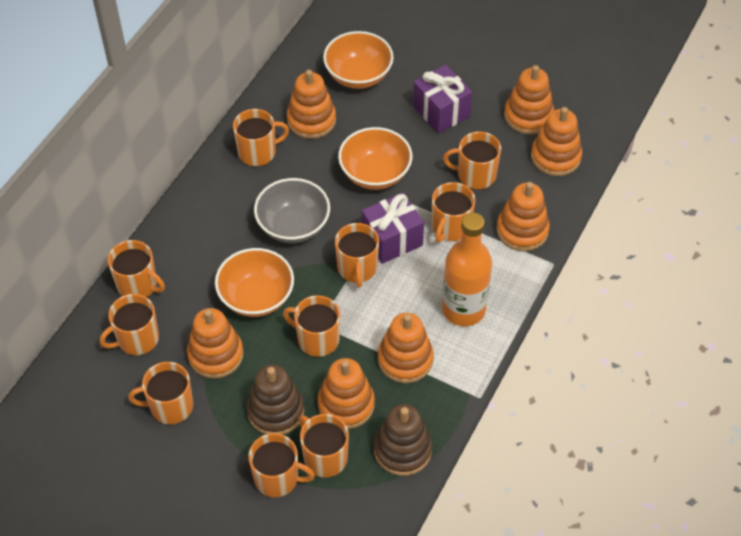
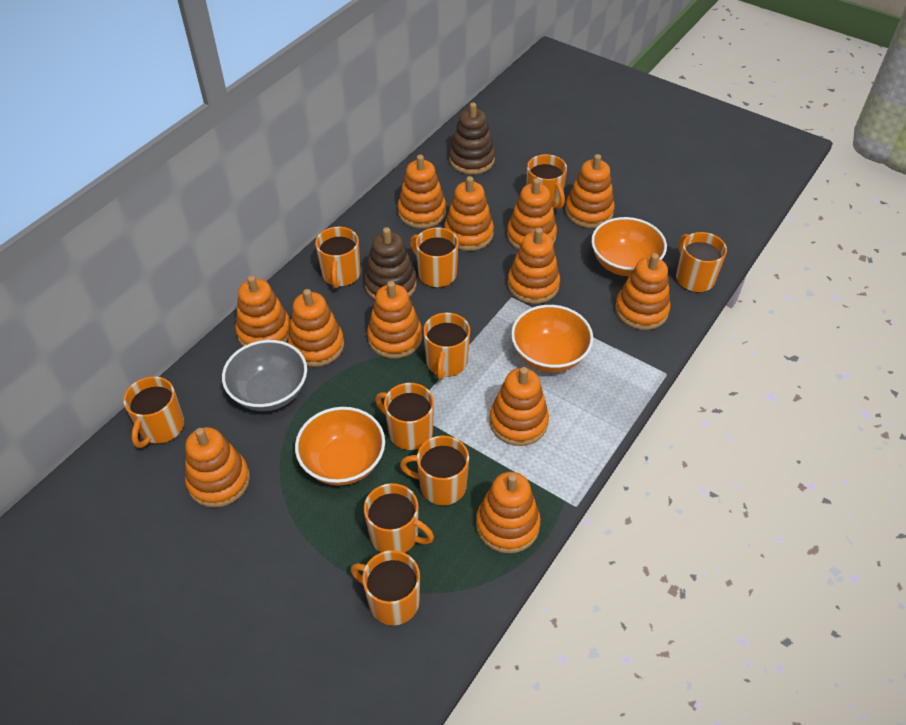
orange bottle: 1 -> 0
orange stacking toy: 7 -> 12
purple gift: 2 -> 0

